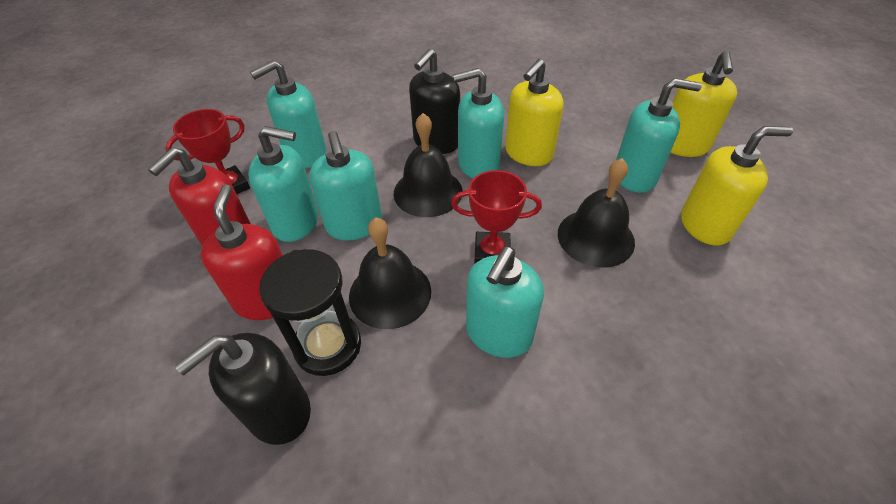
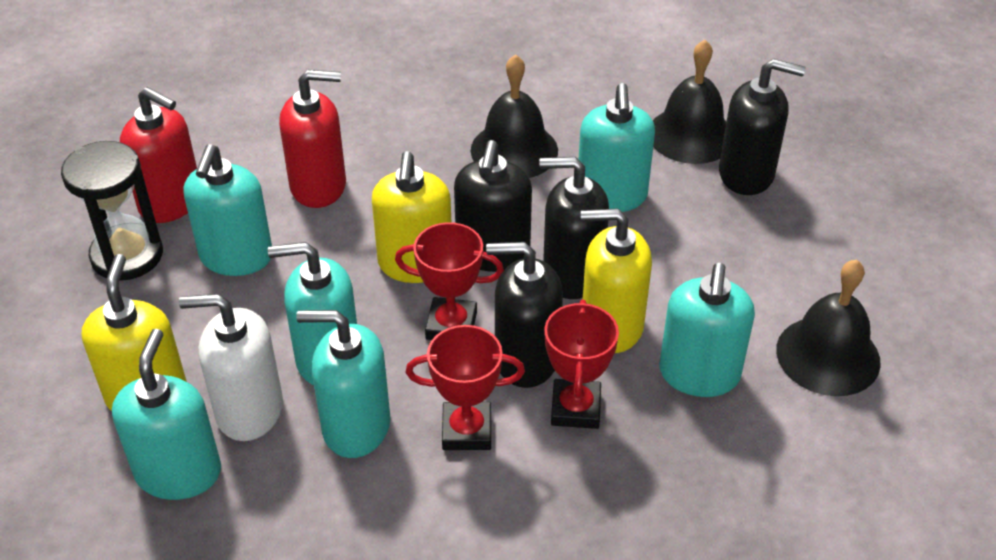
black soap dispenser: 2 -> 4
red trophy: 2 -> 3
white soap dispenser: 0 -> 1

